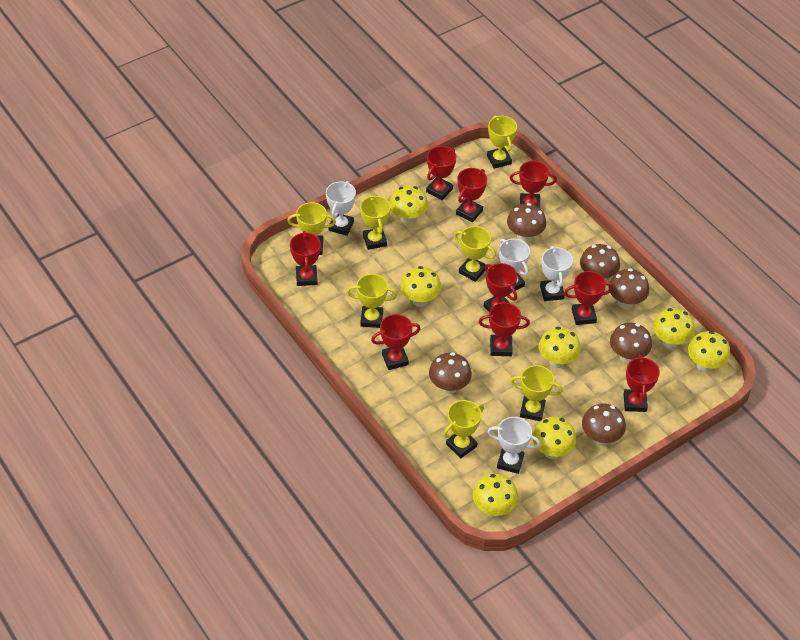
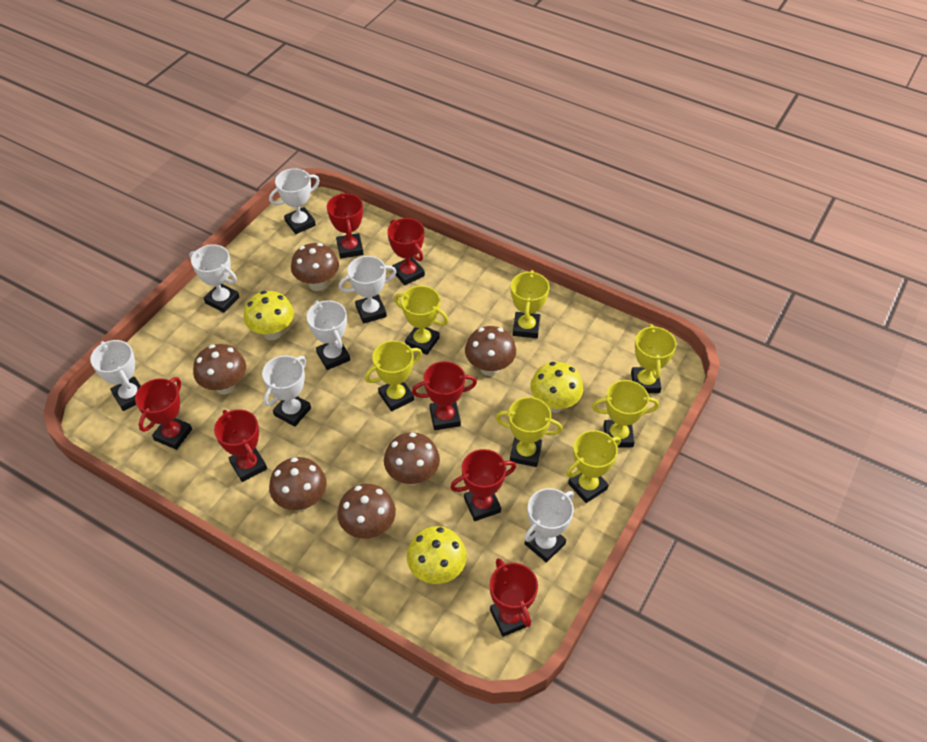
red trophy: 9 -> 7
white trophy: 4 -> 7
yellow mushroom: 7 -> 3

